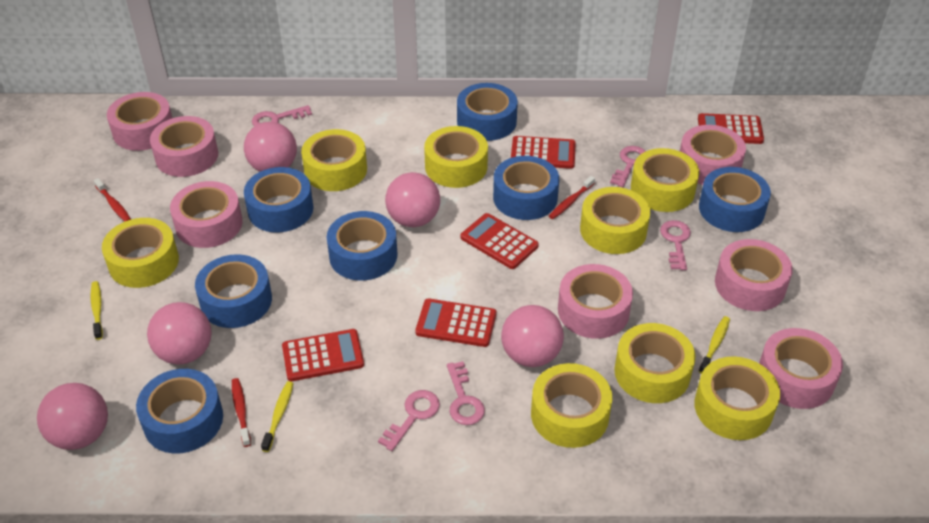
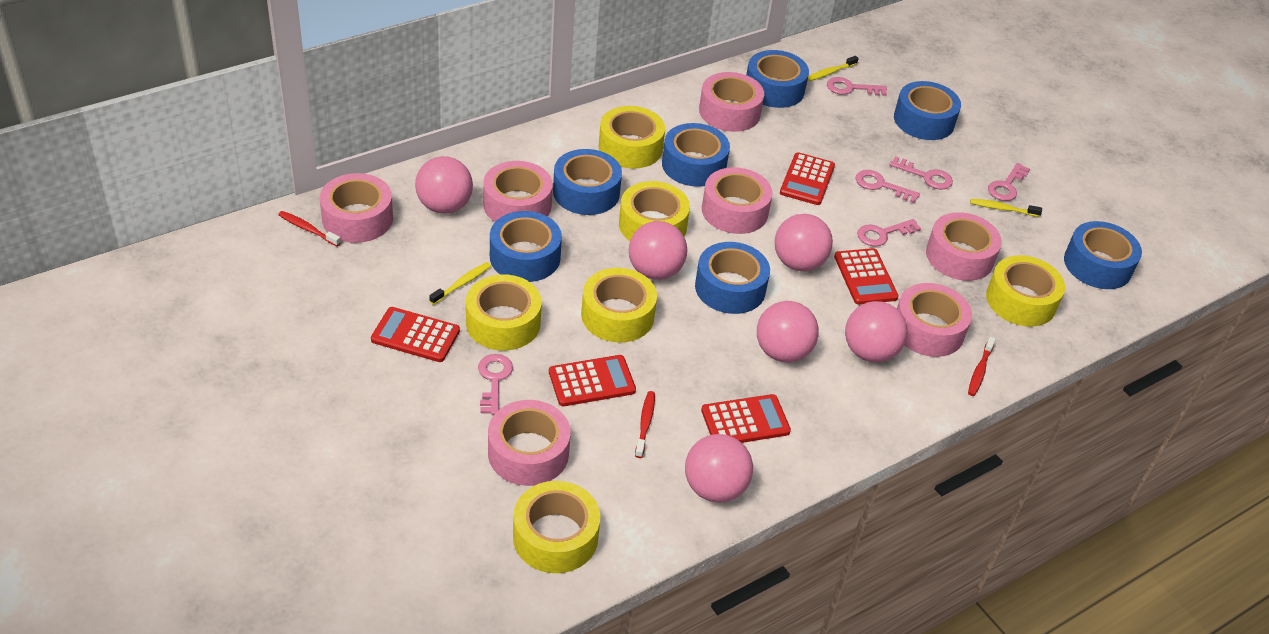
pink ball: 5 -> 6
pink key: 5 -> 6
yellow tape: 8 -> 6

